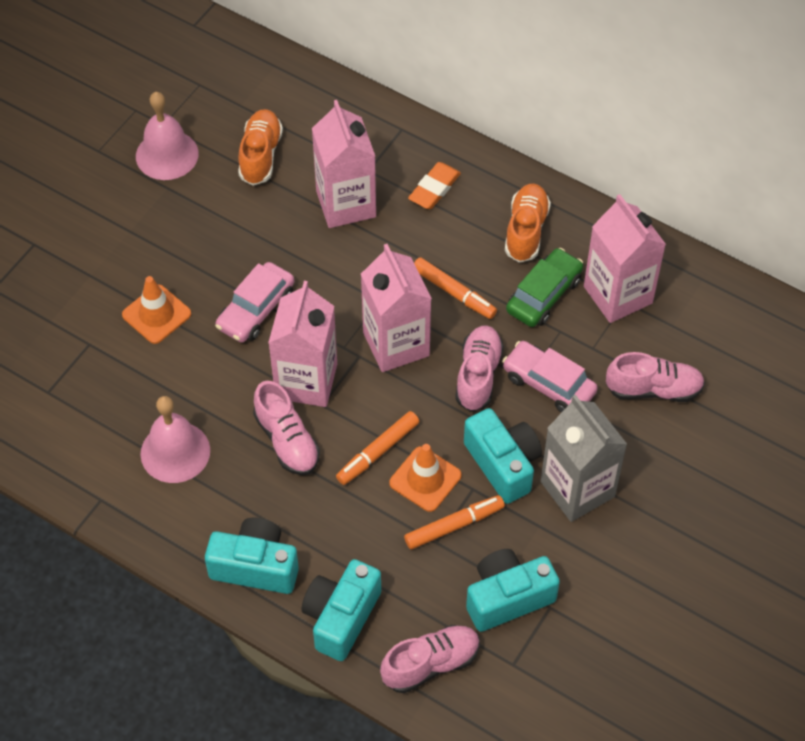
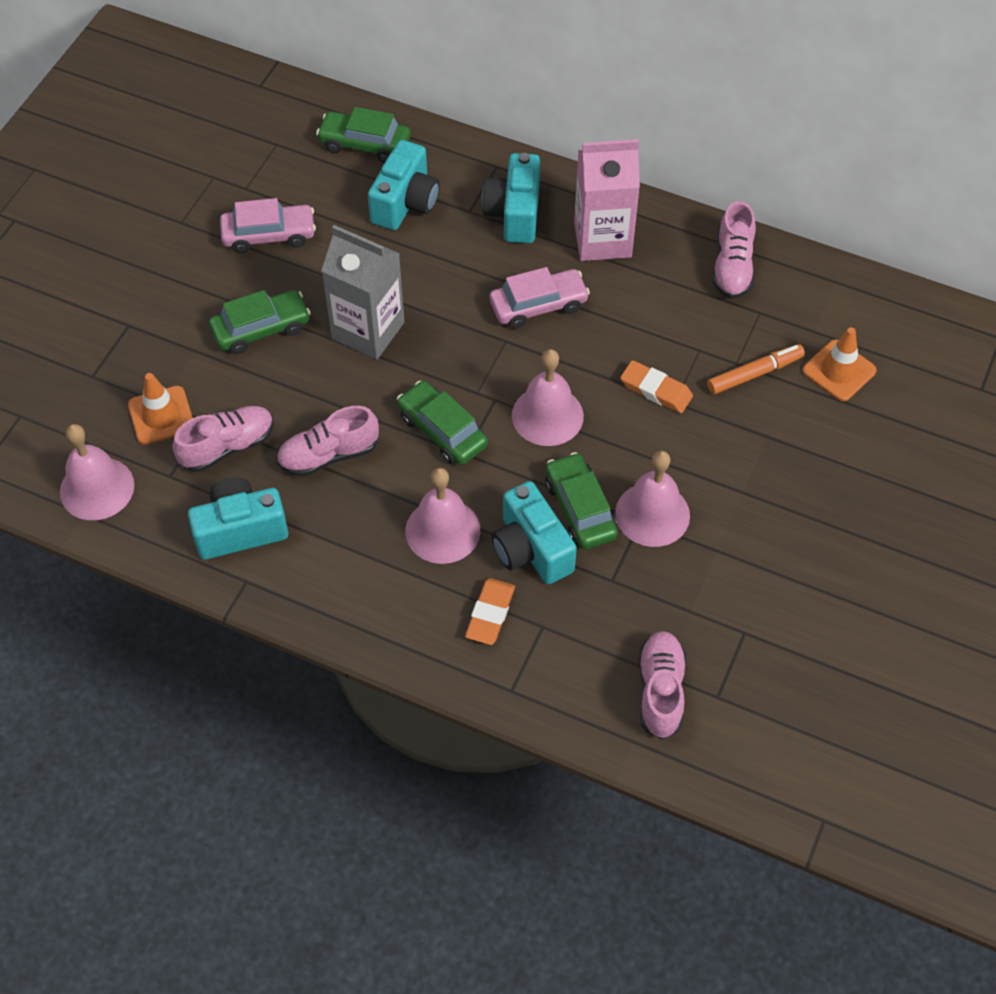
green car: 1 -> 4
orange eraser: 1 -> 2
orange marker: 3 -> 1
orange shoe: 2 -> 0
pink bell: 2 -> 4
pink carton: 4 -> 1

